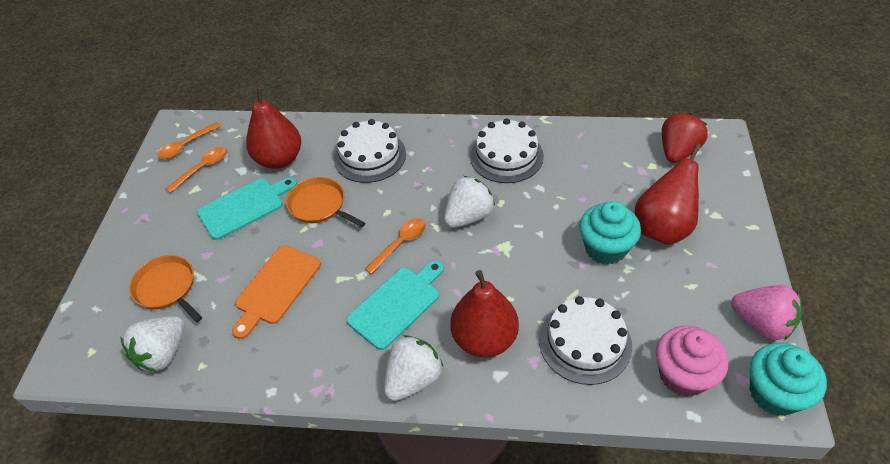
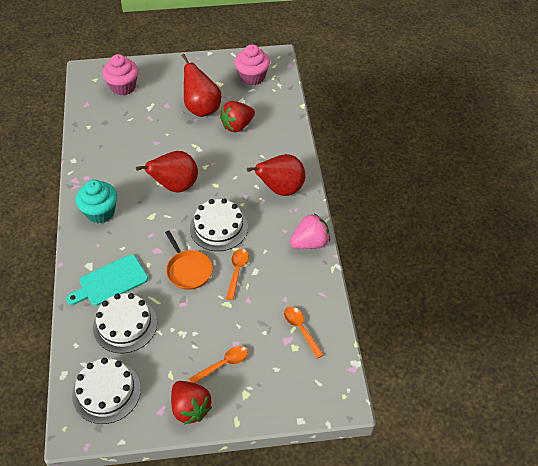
orange cutting board: 1 -> 0
orange pan: 2 -> 1
pink cupcake: 1 -> 2
red strawberry: 1 -> 2
turquoise cupcake: 2 -> 1
turquoise cutting board: 2 -> 1
white strawberry: 3 -> 0

